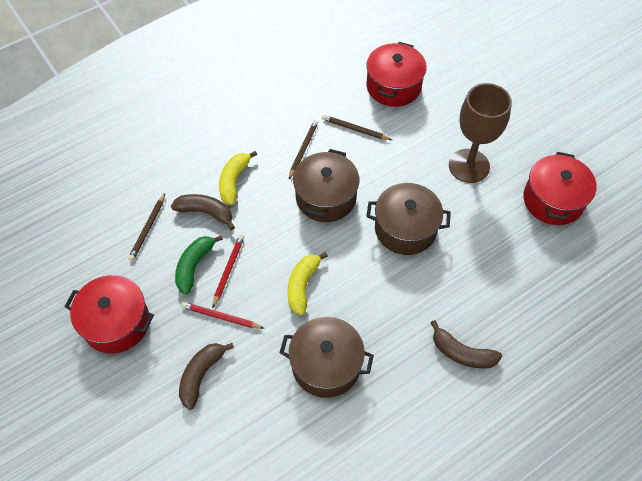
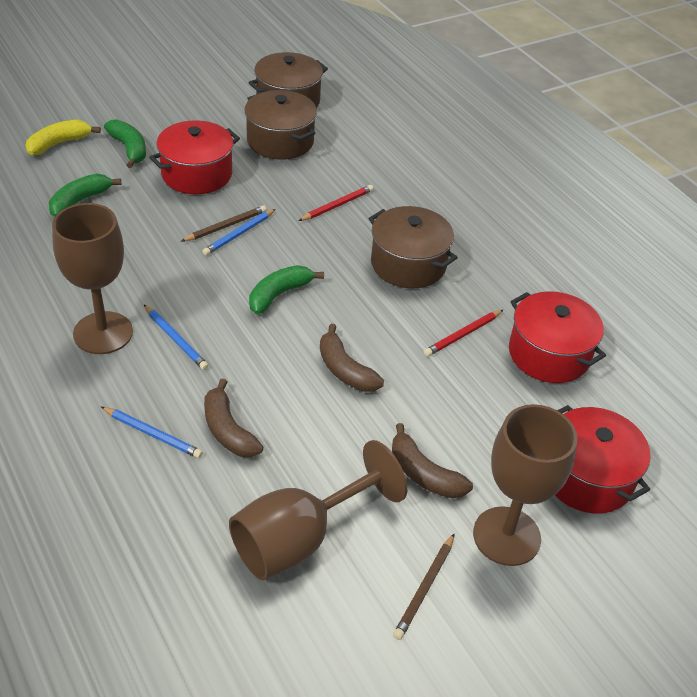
blue pencil: 0 -> 3
brown goblet: 1 -> 3
brown pencil: 3 -> 2
green banana: 1 -> 3
yellow banana: 2 -> 1

